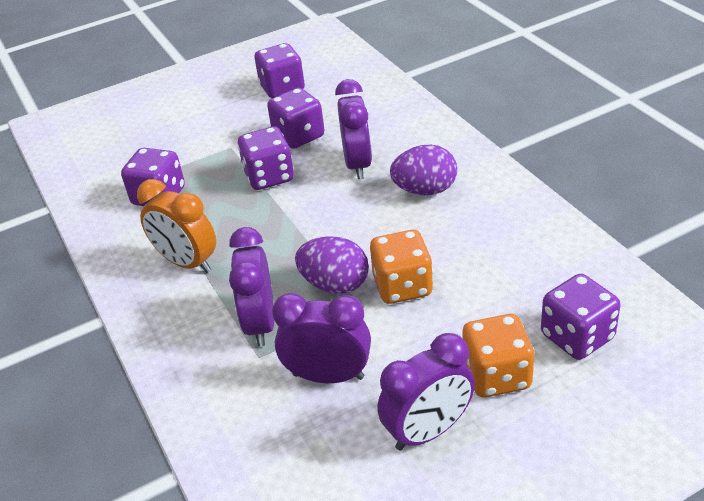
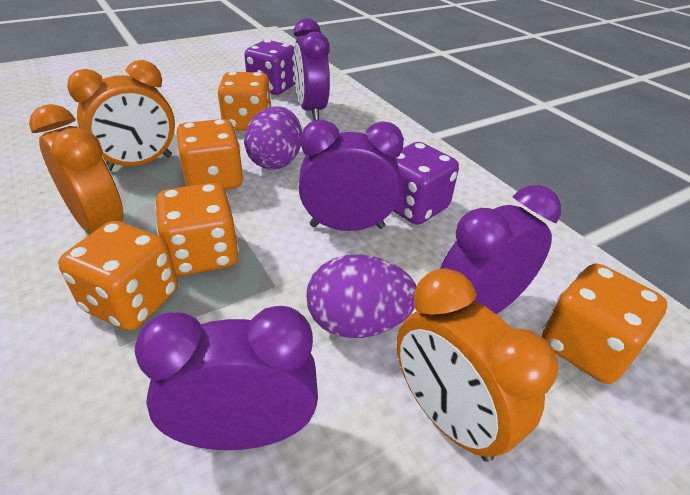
orange clock: 1 -> 3
orange dice: 2 -> 5
purple dice: 5 -> 2

